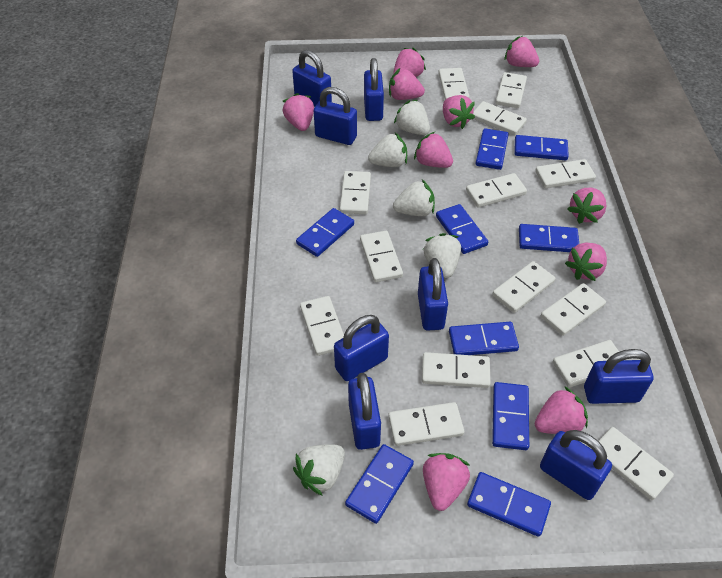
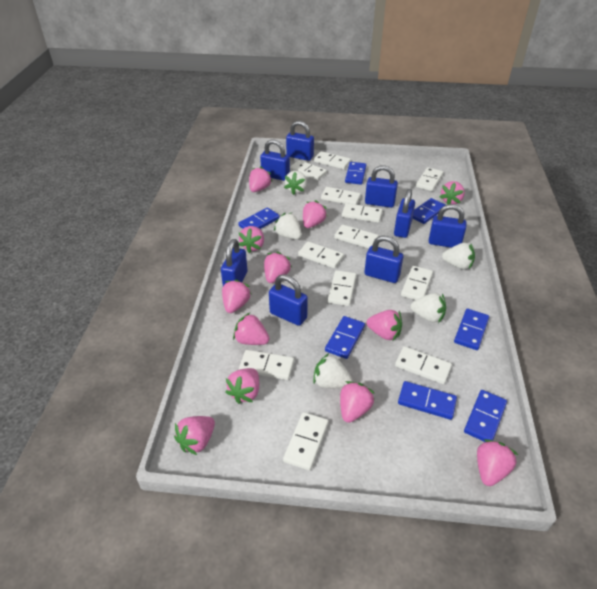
blue domino: 9 -> 7
pink strawberry: 10 -> 12
white domino: 14 -> 12

